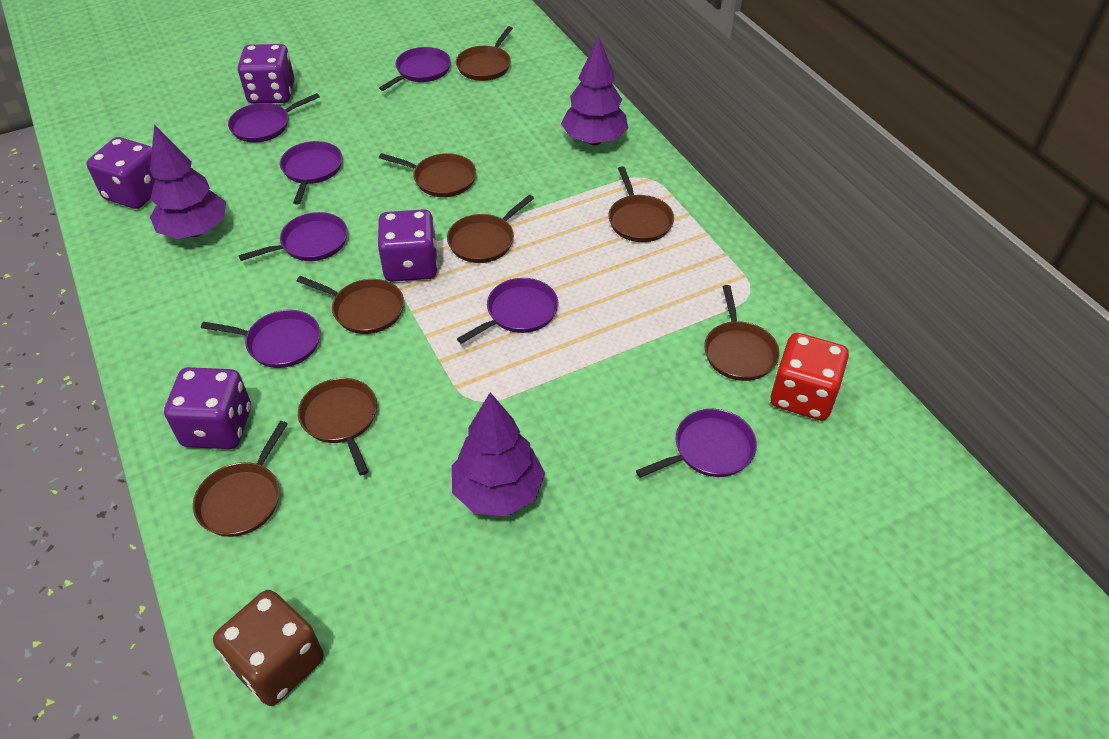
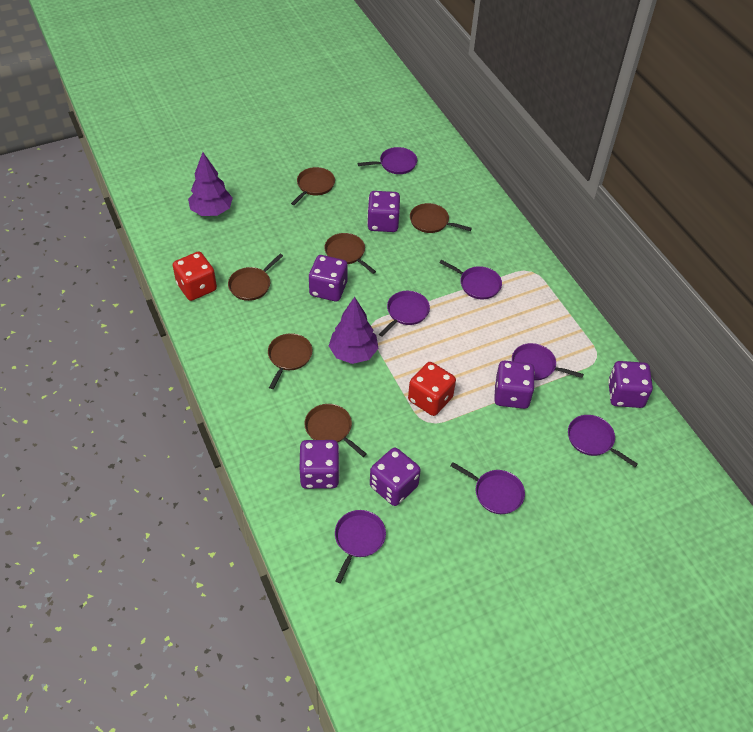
brown dice: 1 -> 0
brown pan: 8 -> 6
purple dice: 4 -> 6
purple tree: 3 -> 2
red dice: 1 -> 2

